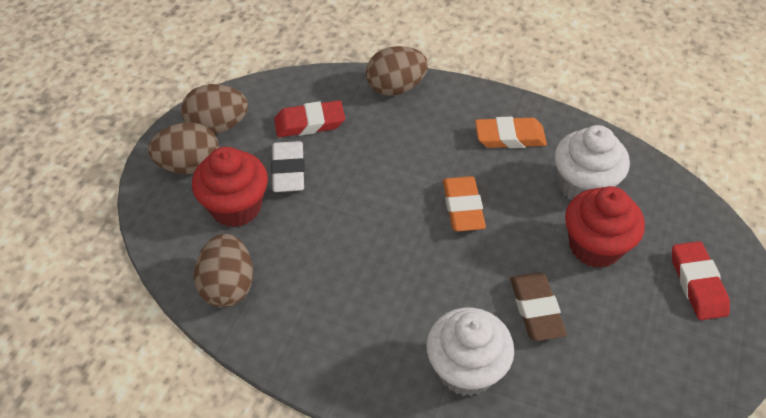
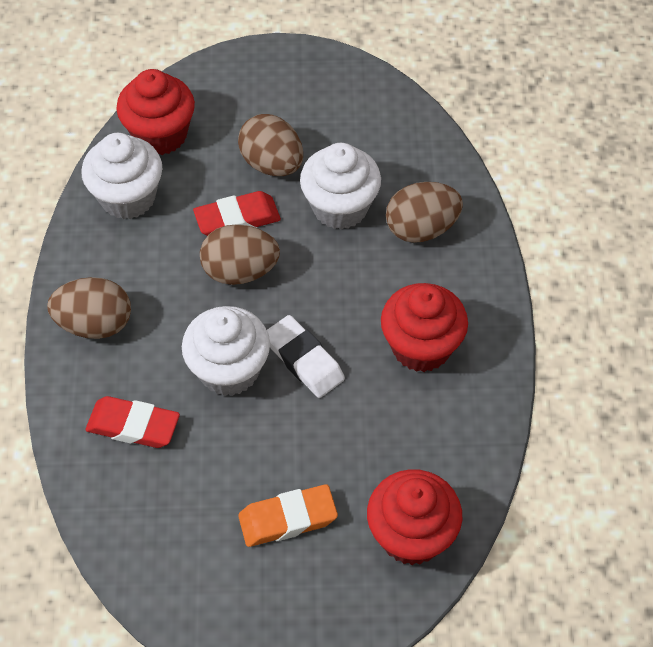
brown eraser: 1 -> 0
orange eraser: 2 -> 1
red cupcake: 2 -> 3
white cupcake: 2 -> 3

